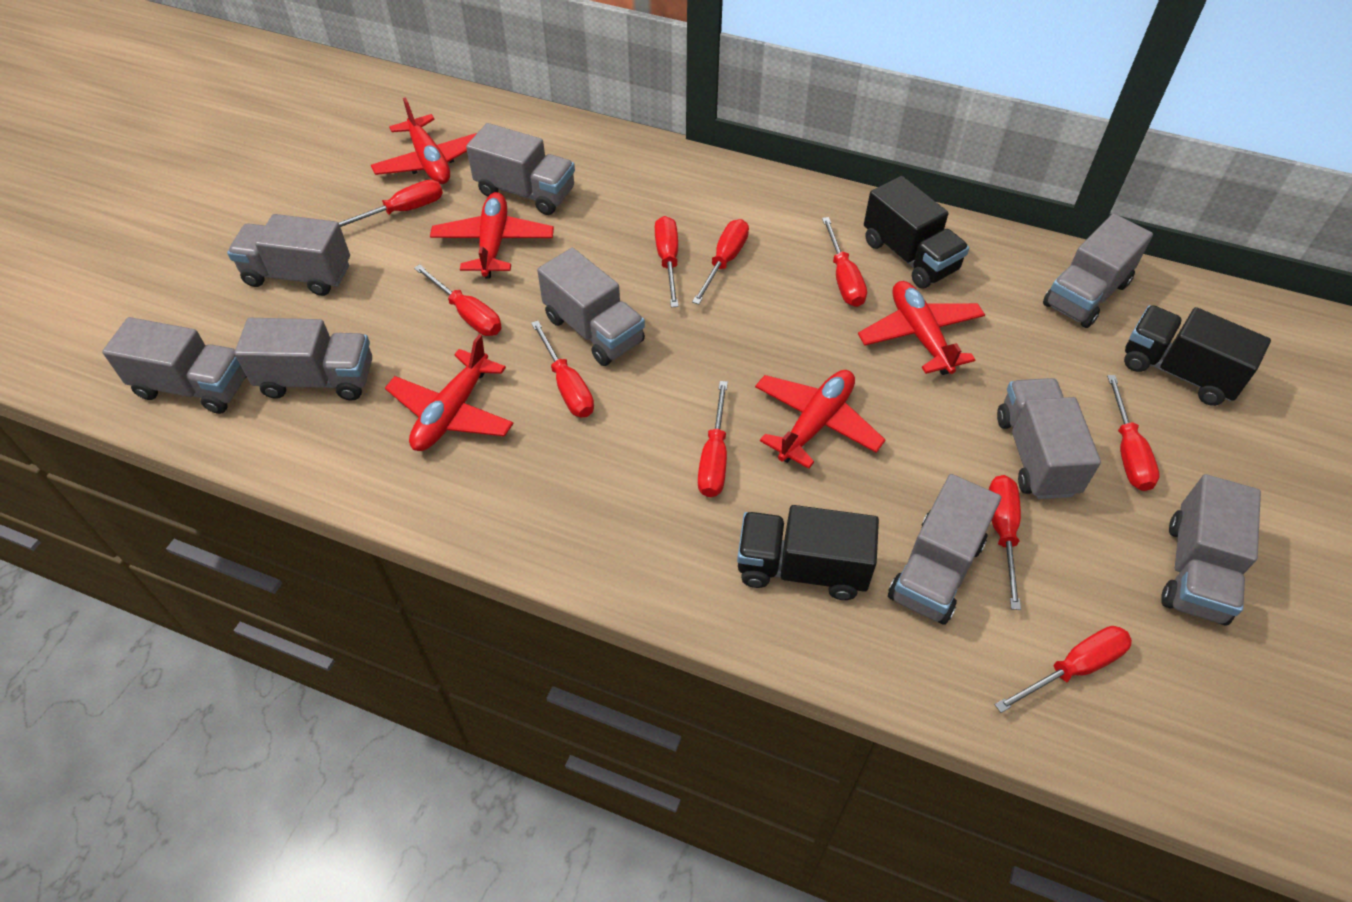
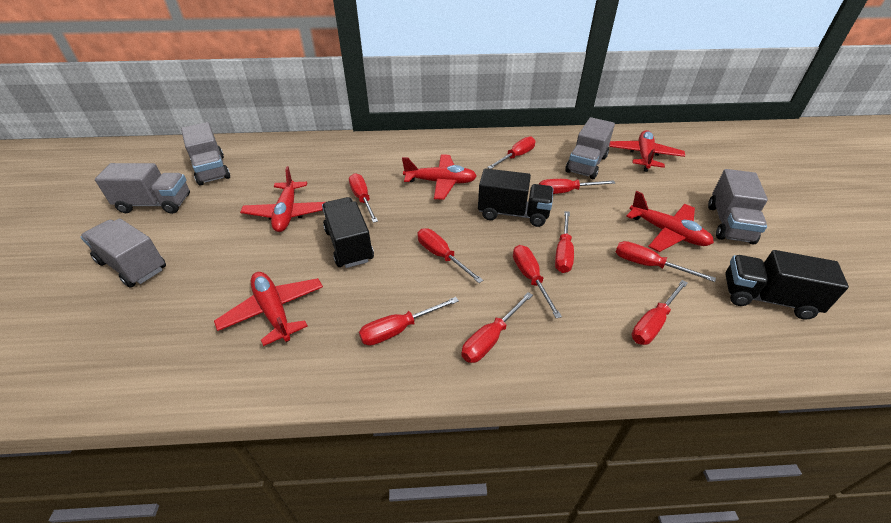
grey truck: 9 -> 5

